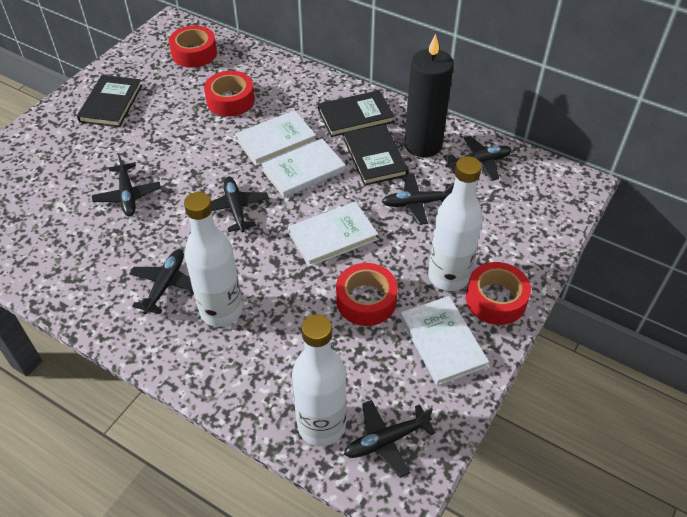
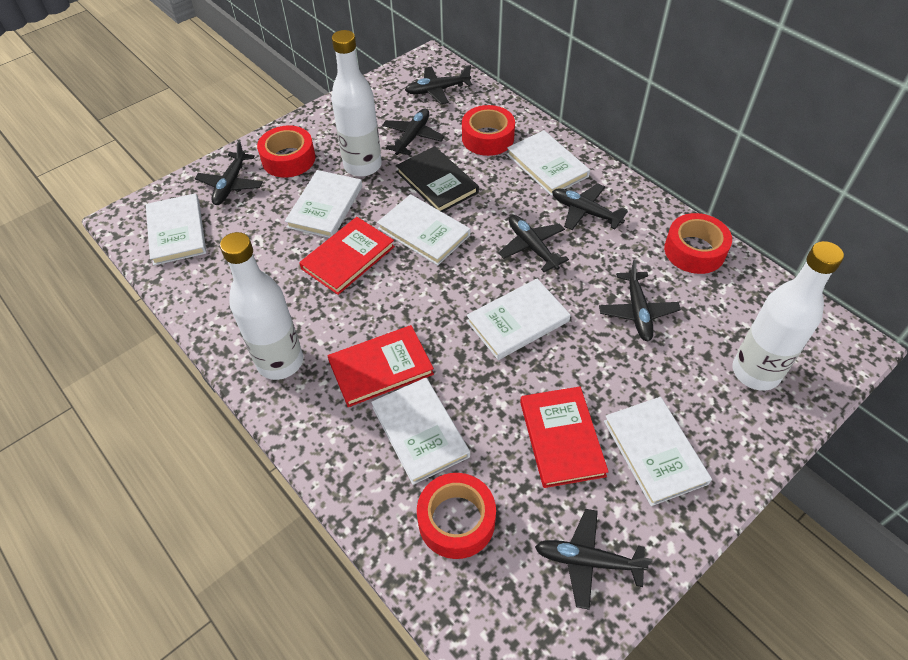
black book: 3 -> 1
black candle: 1 -> 0
black plane: 6 -> 7
red book: 0 -> 3
white book: 4 -> 7

